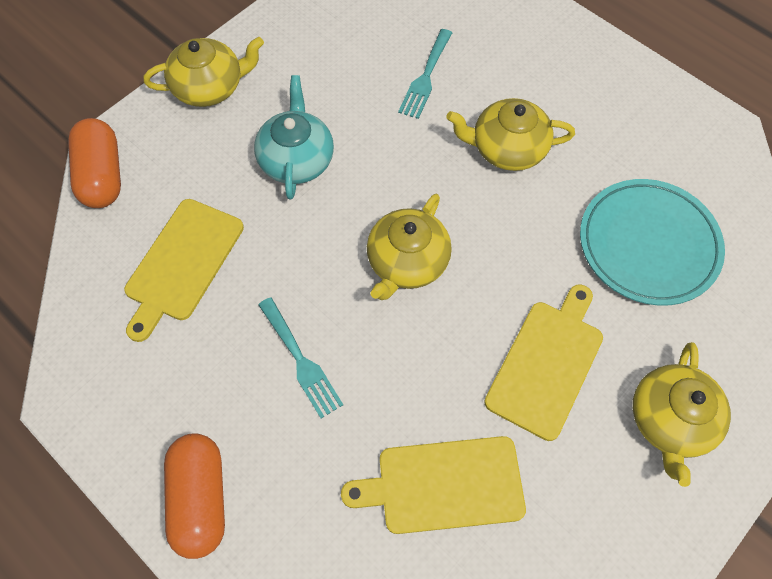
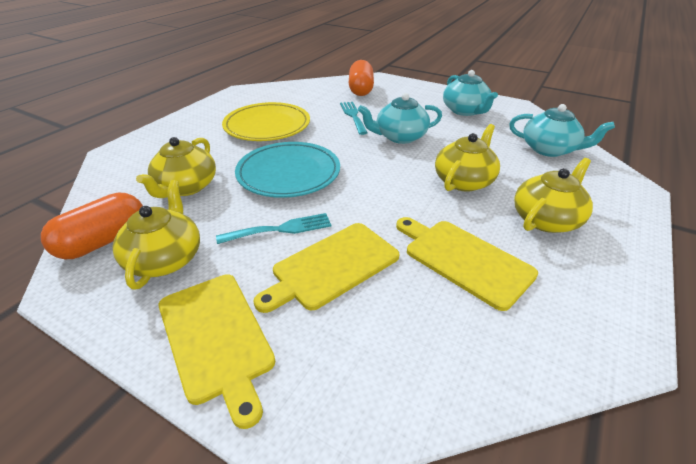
turquoise teapot: 1 -> 3
yellow plate: 0 -> 1

